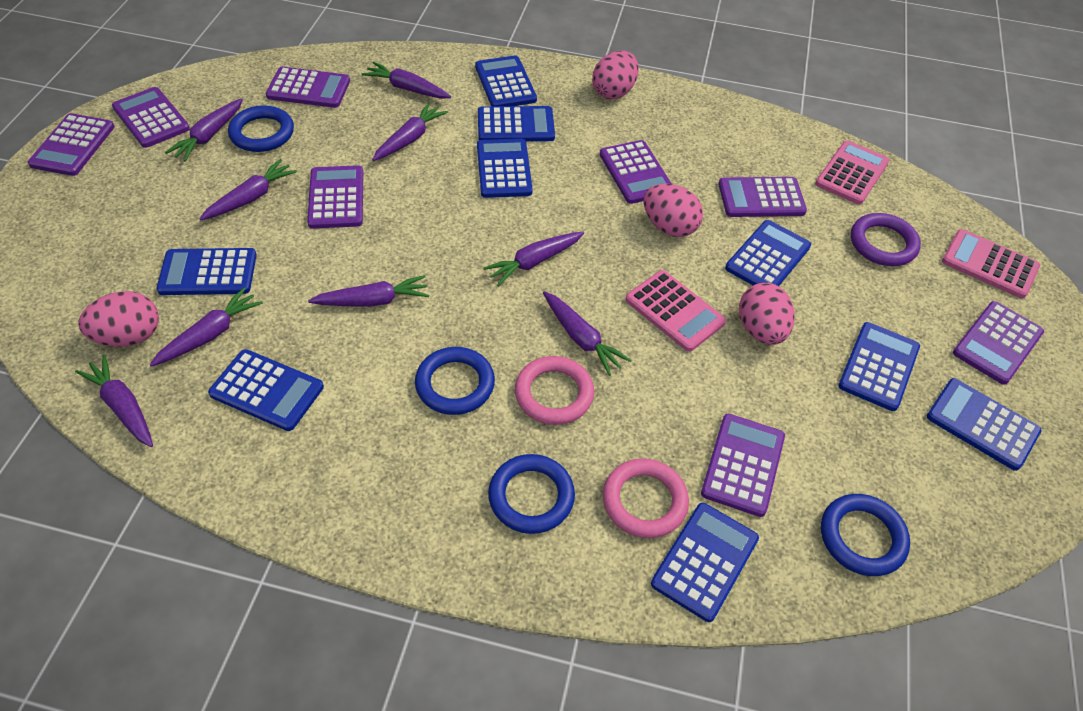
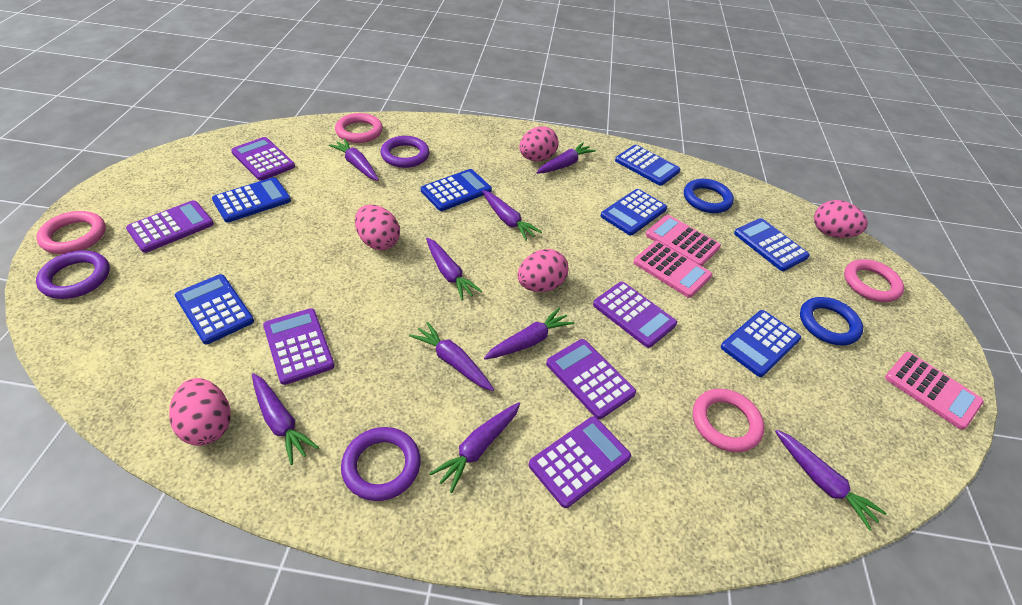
blue calculator: 9 -> 7
blue ring: 4 -> 2
pink egg: 4 -> 5
pink ring: 2 -> 4
purple calculator: 8 -> 6
purple ring: 1 -> 3

